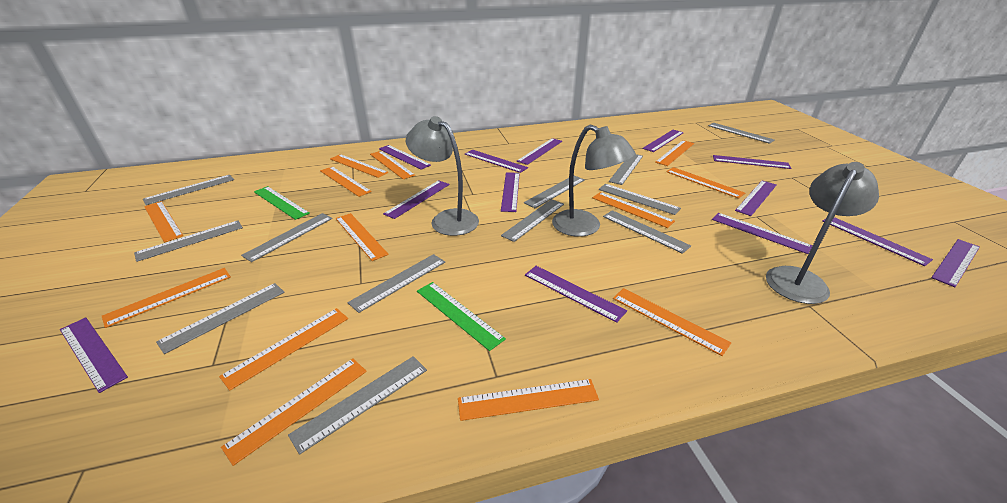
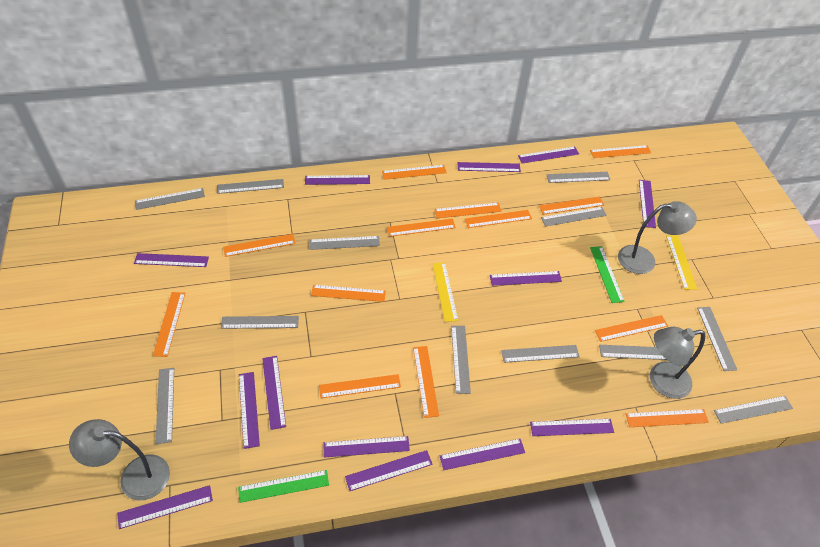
yellow ruler: 0 -> 2

